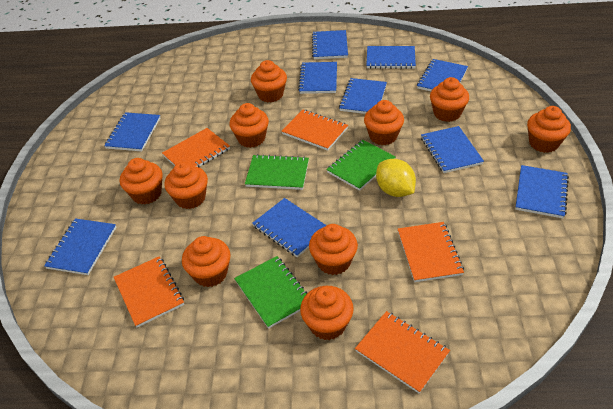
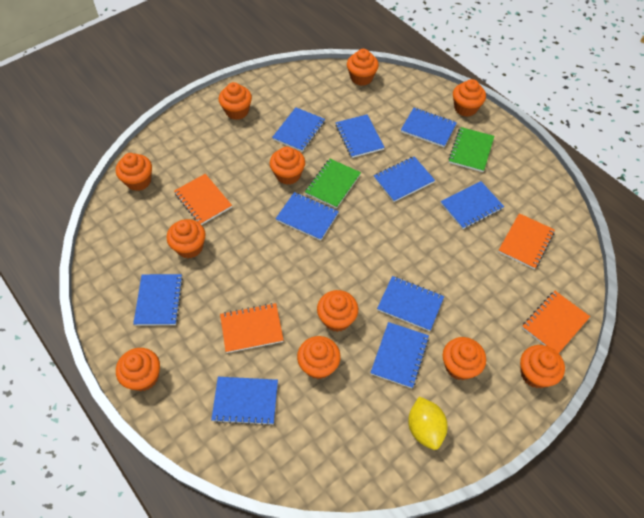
green notebook: 3 -> 2
orange cupcake: 10 -> 11
orange notebook: 5 -> 4

